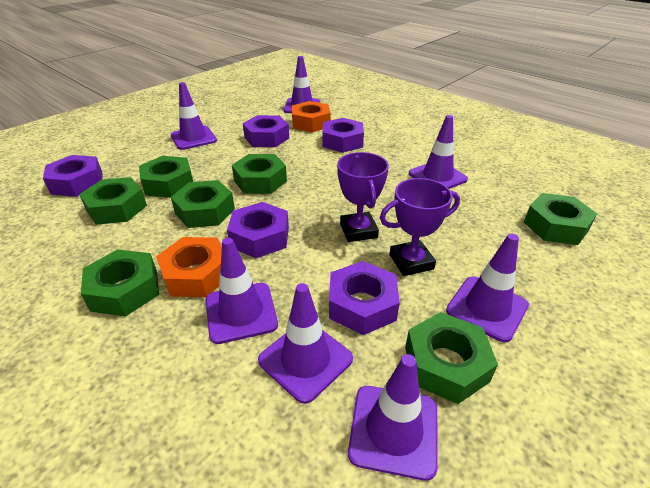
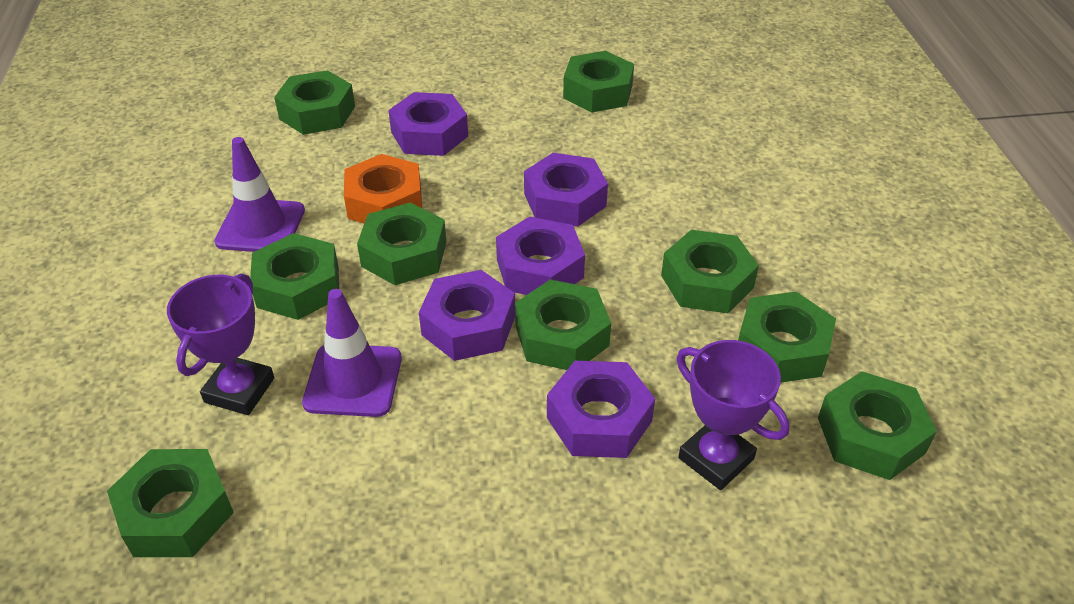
green nut: 7 -> 9
orange nut: 2 -> 1
purple traffic cone: 7 -> 2

